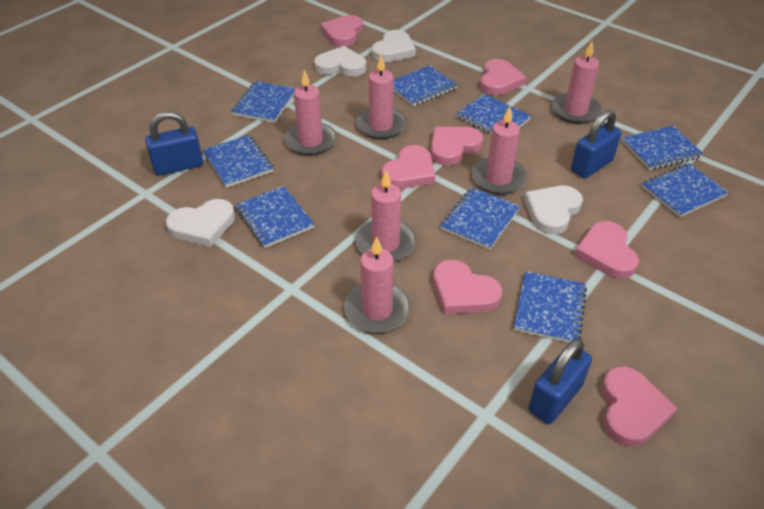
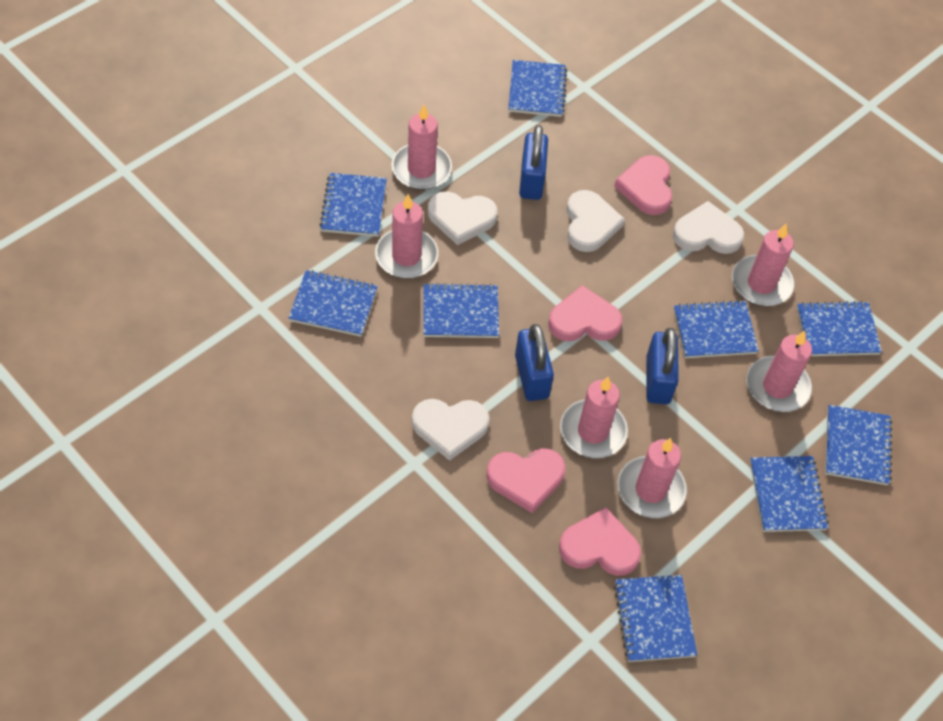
pink heart: 7 -> 4

